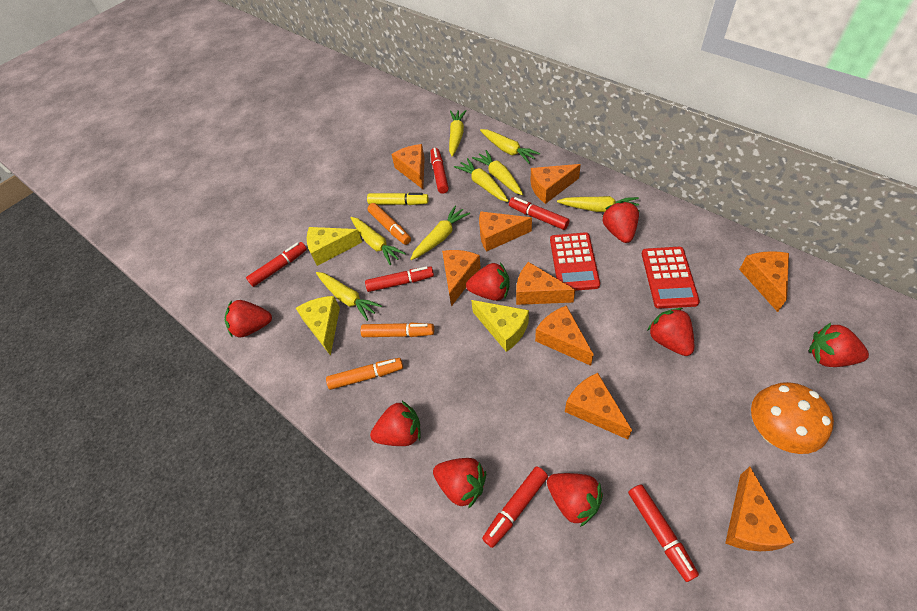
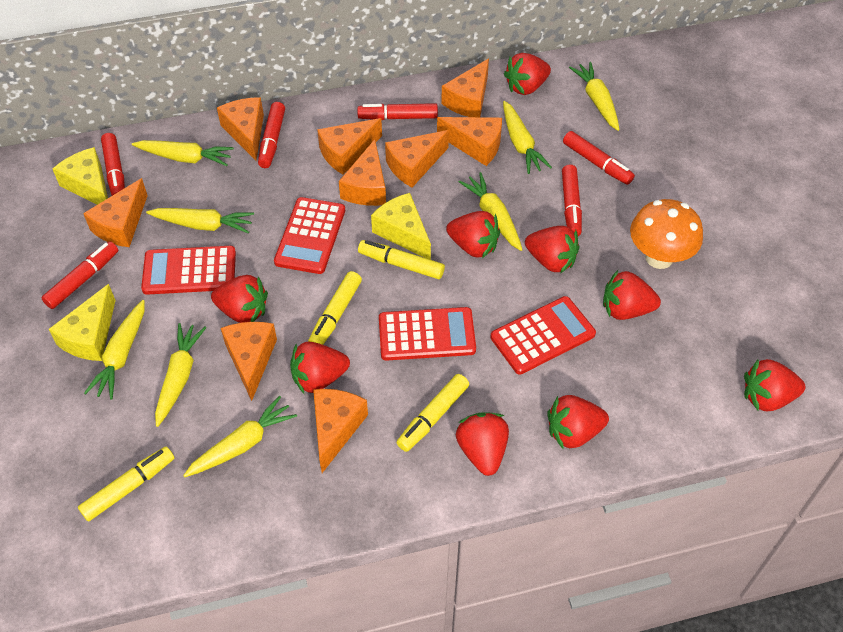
orange marker: 3 -> 0
red calculator: 2 -> 4
red strawberry: 8 -> 9
yellow marker: 1 -> 4

